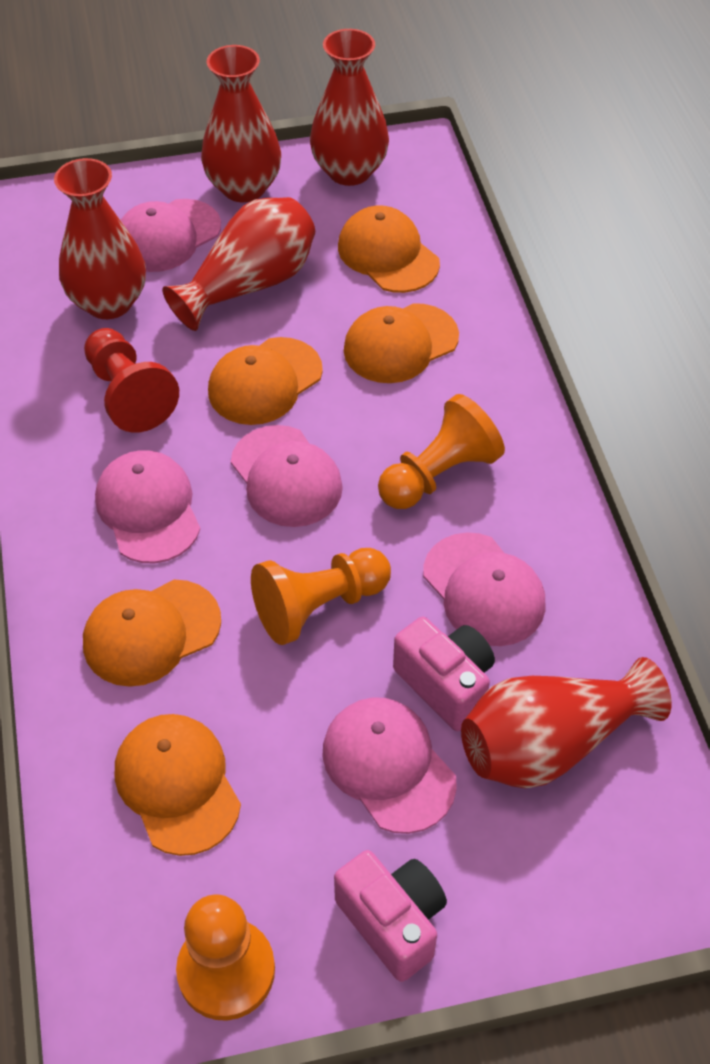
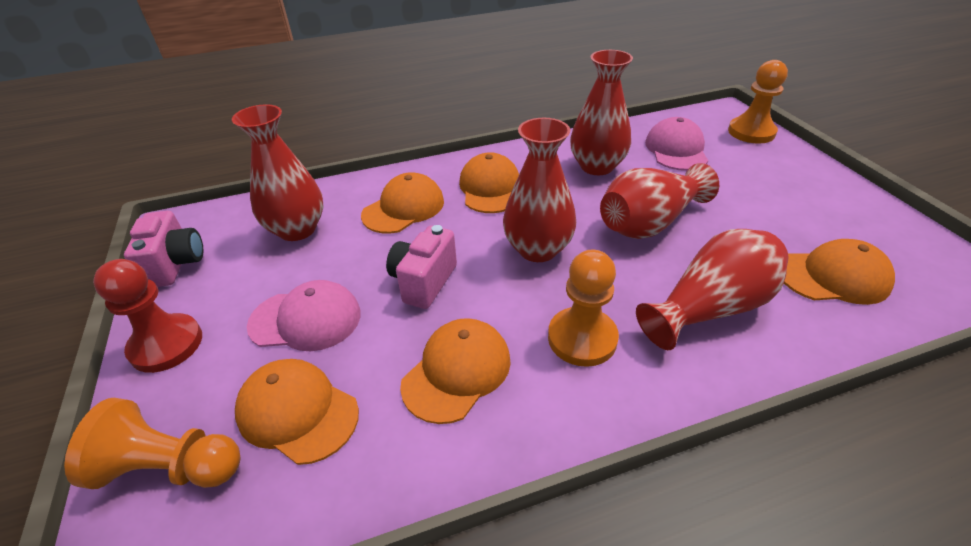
pink cap: 5 -> 2

